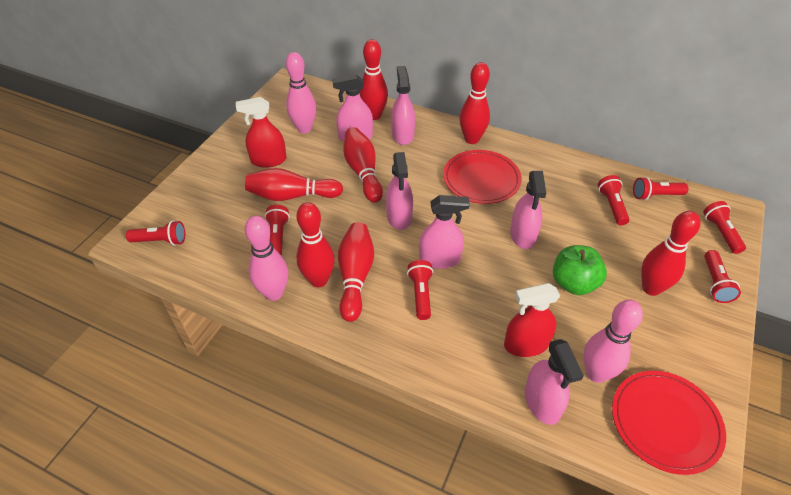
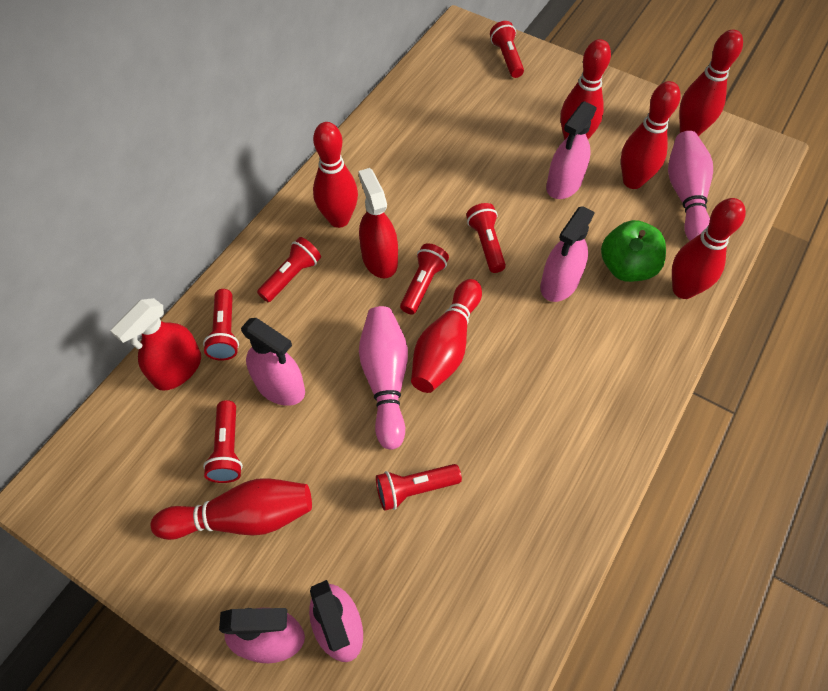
pink bowling pin: 3 -> 2
pink spray bottle: 6 -> 5
red plate: 2 -> 0

